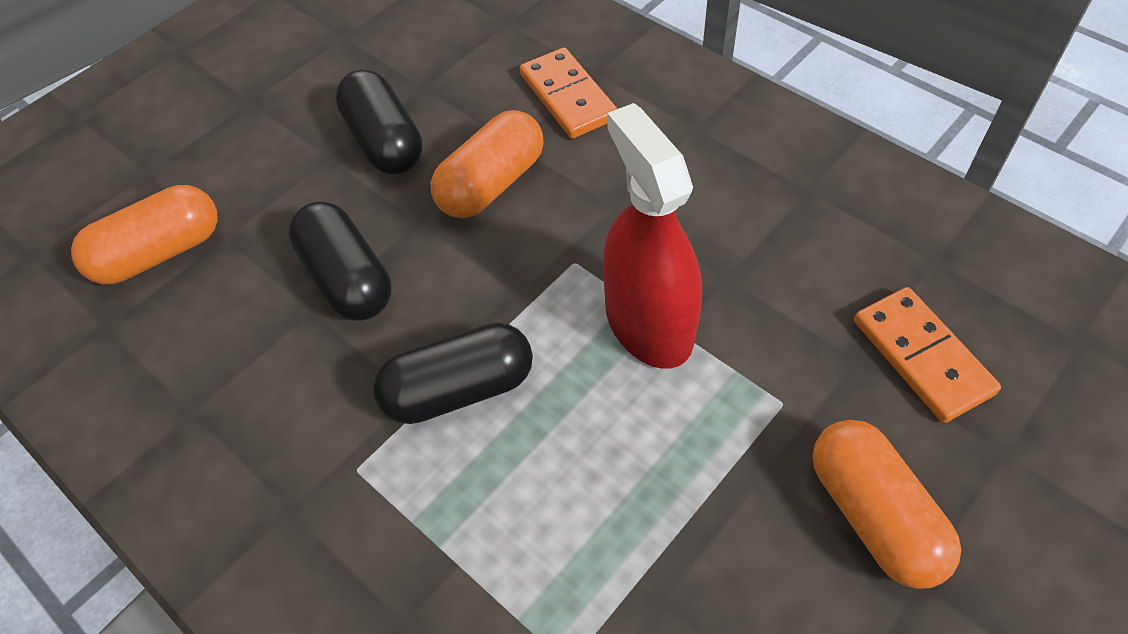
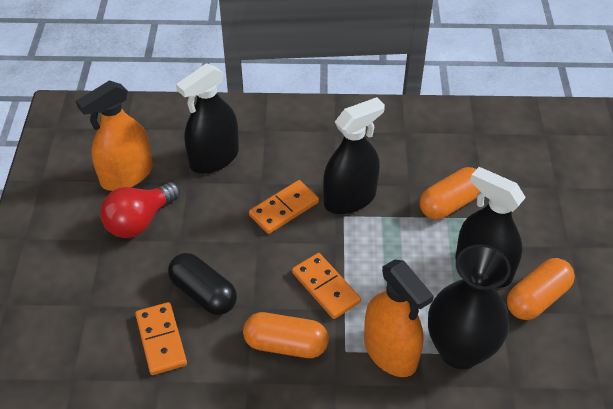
black capsule: 3 -> 1
black spray bottle: 0 -> 3
black vase: 0 -> 1
orange domino: 2 -> 3
orange spray bottle: 0 -> 2
red light bulb: 0 -> 1
red spray bottle: 1 -> 0

